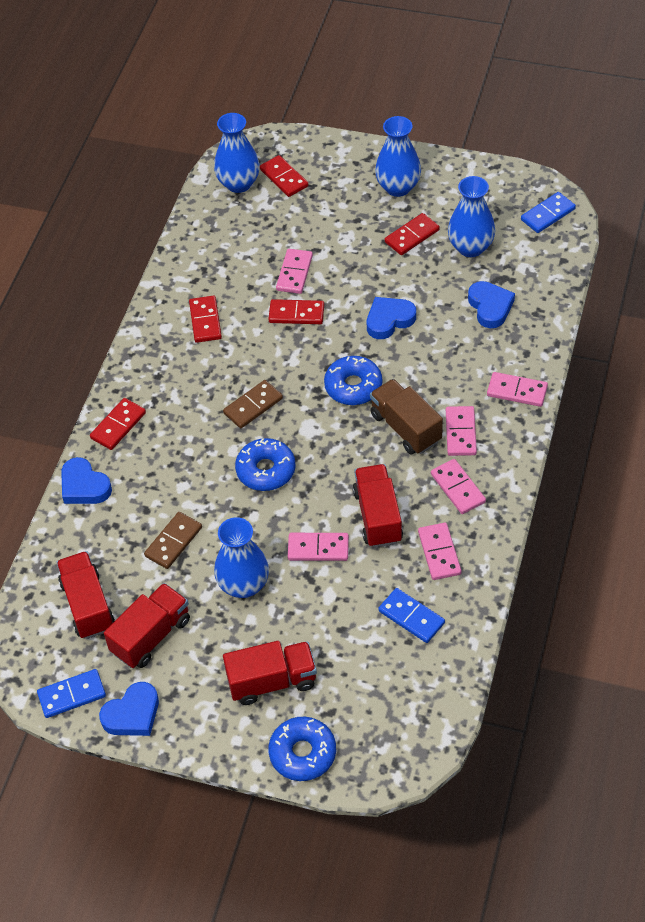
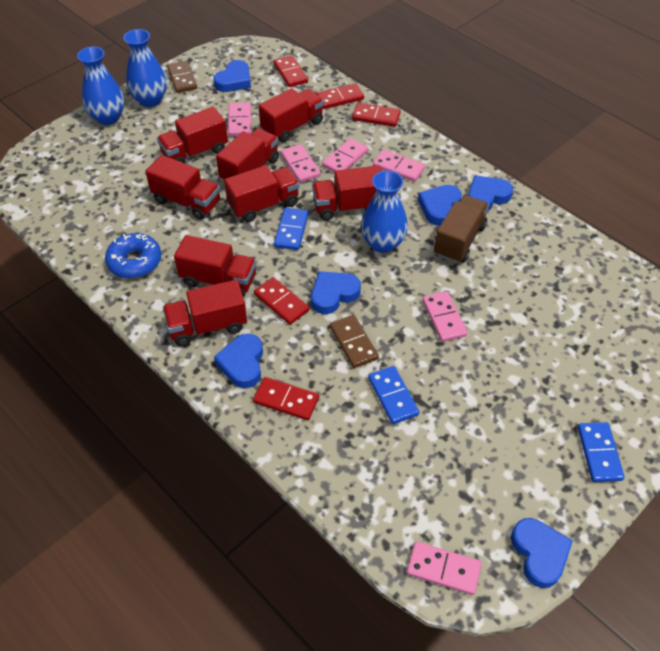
blue donut: 3 -> 1
blue heart: 4 -> 6
blue vase: 4 -> 3
red truck: 4 -> 8

